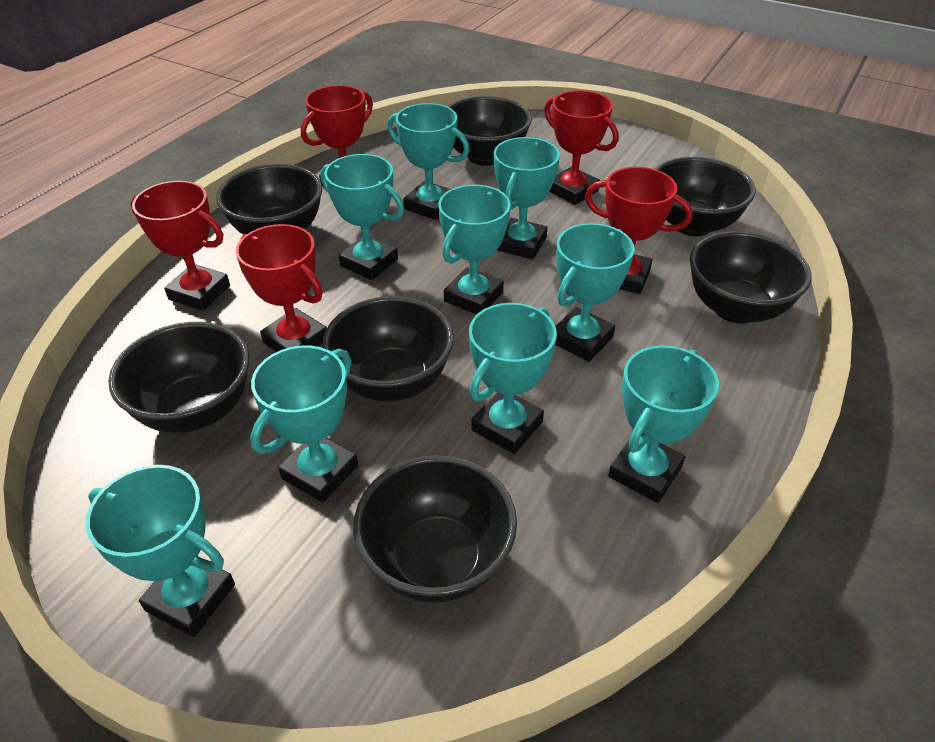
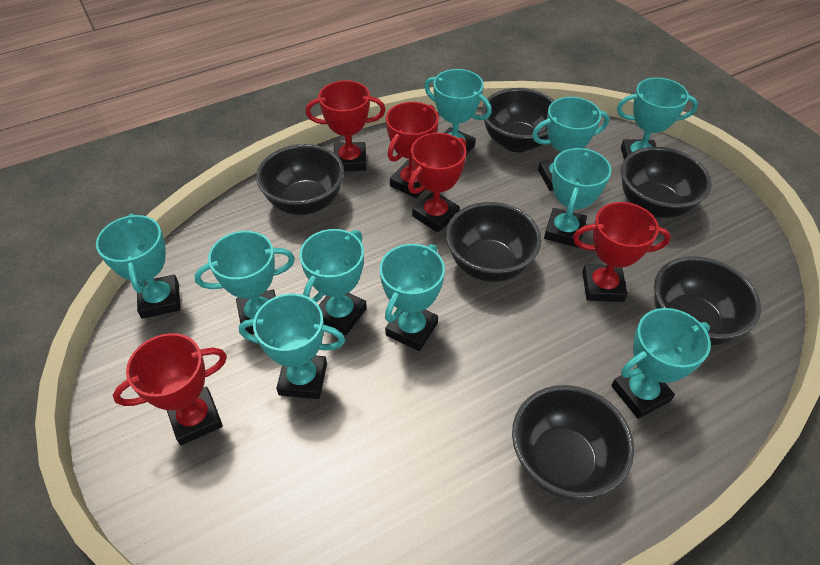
black bowl: 7 -> 6
turquoise trophy: 9 -> 10

